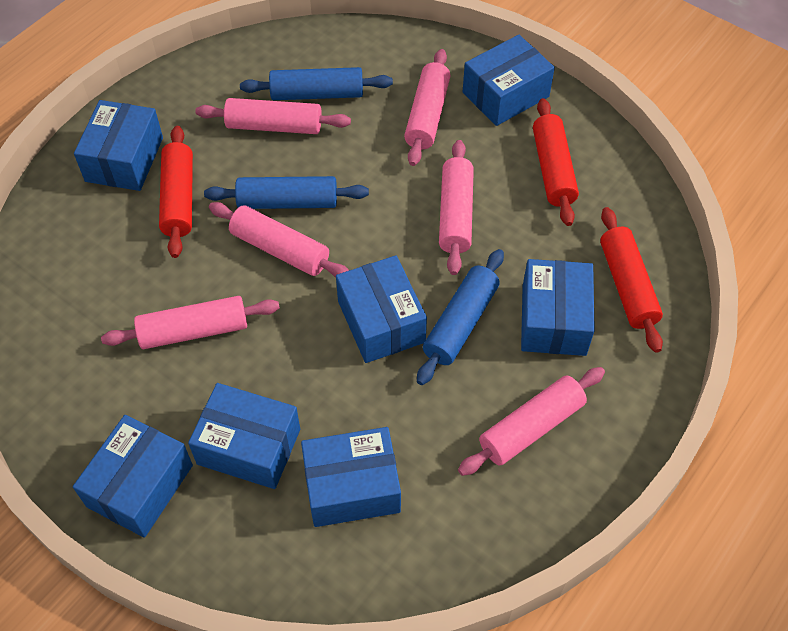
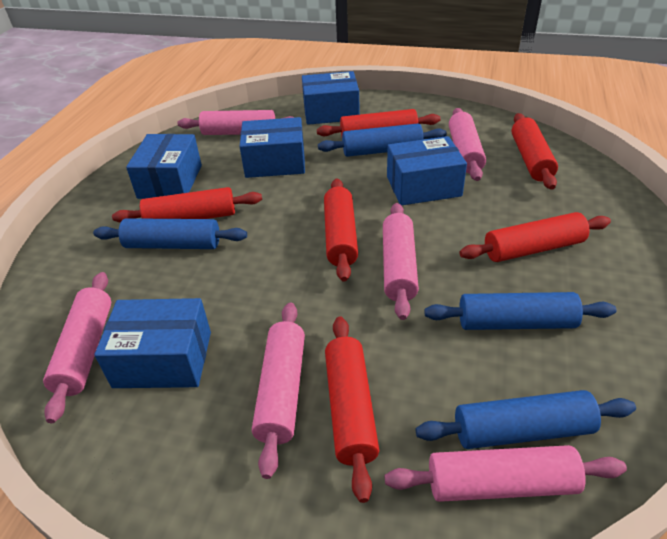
blue box: 7 -> 5
blue rolling pin: 3 -> 4
red rolling pin: 3 -> 6

